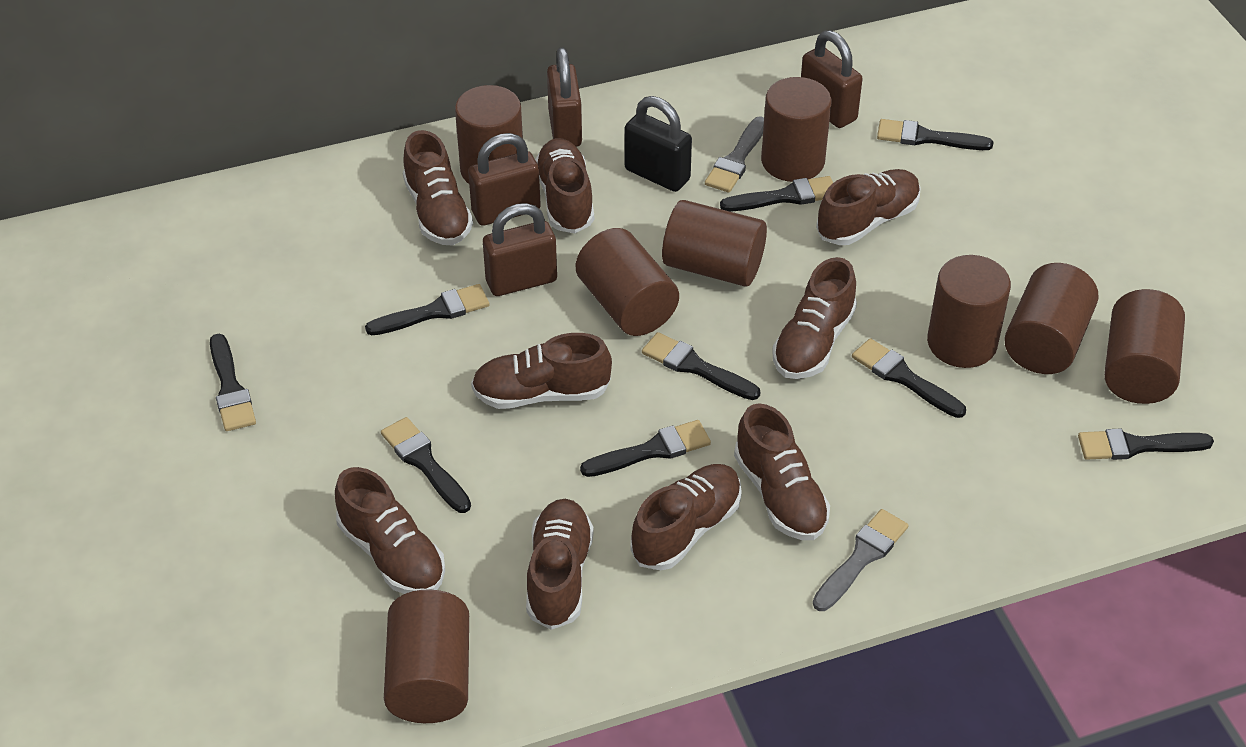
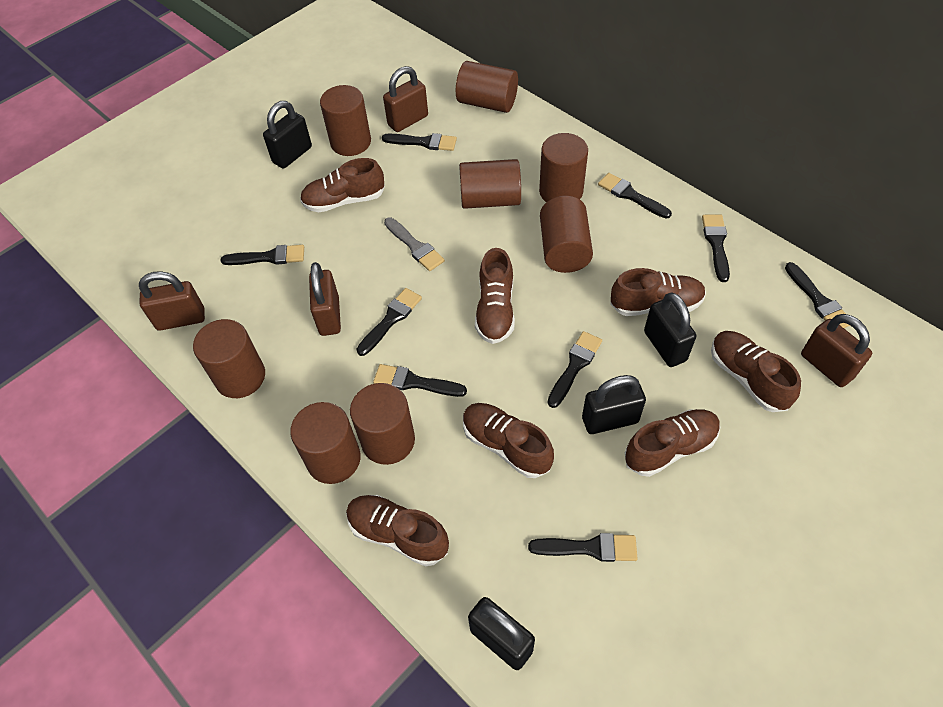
black padlock: 1 -> 4
brown shoe: 9 -> 7
grey brush: 2 -> 1

